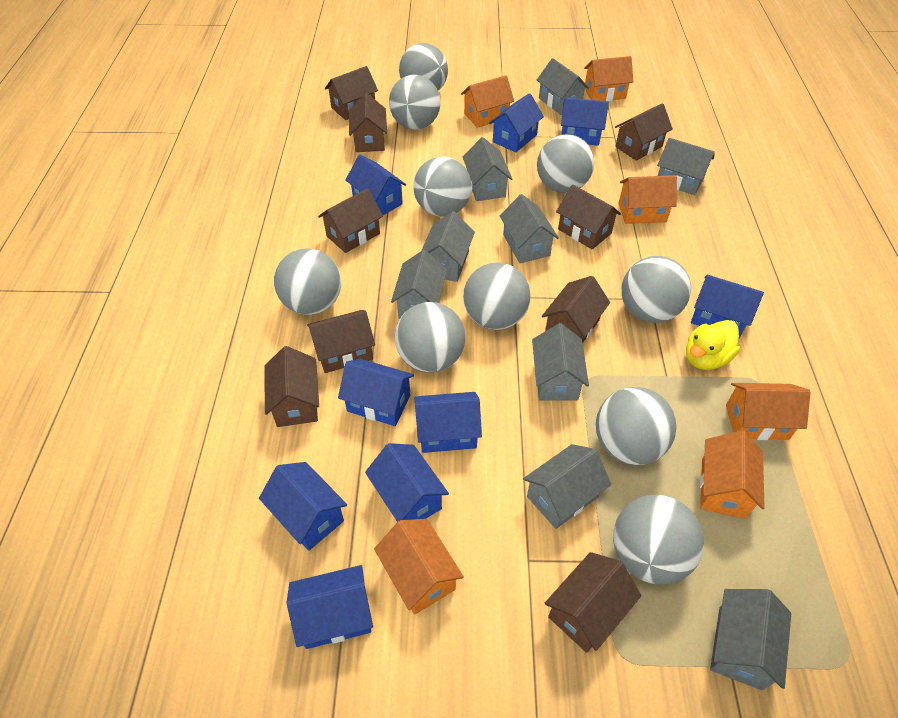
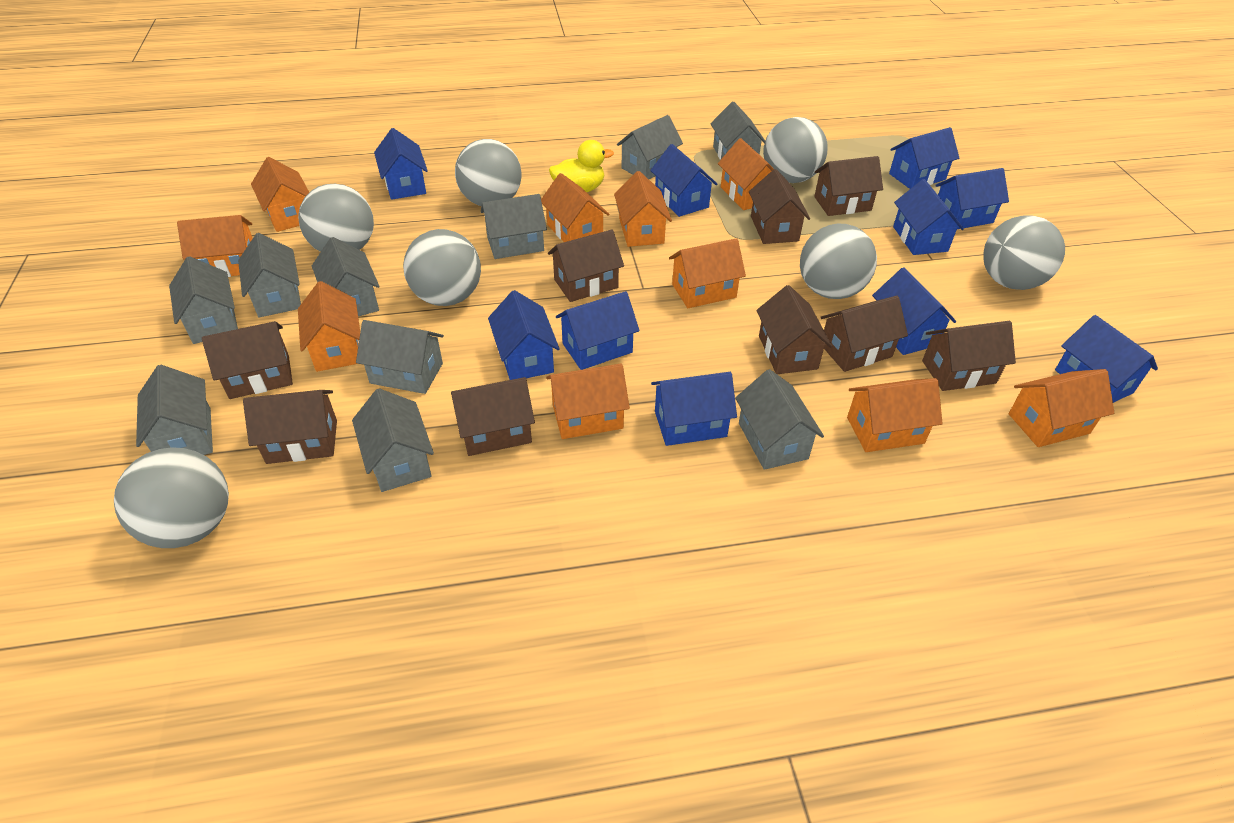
blue house: 9 -> 10
grey ball: 10 -> 7
grey house: 9 -> 10
orange house: 6 -> 10

